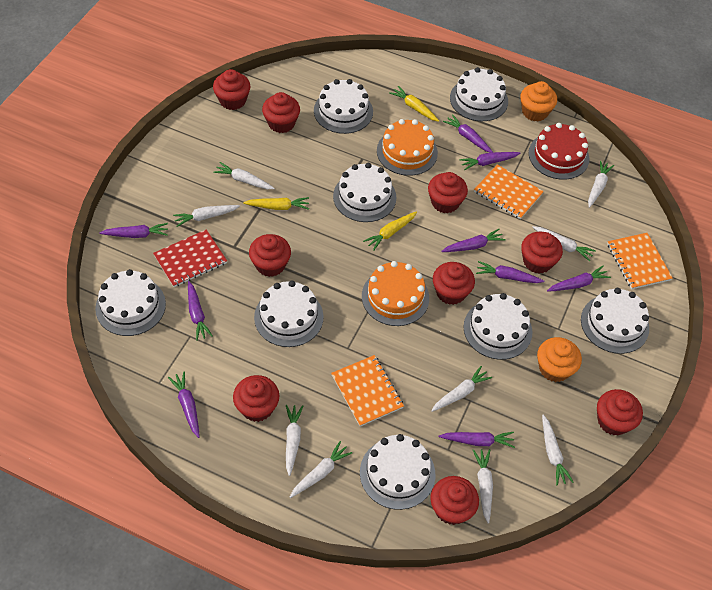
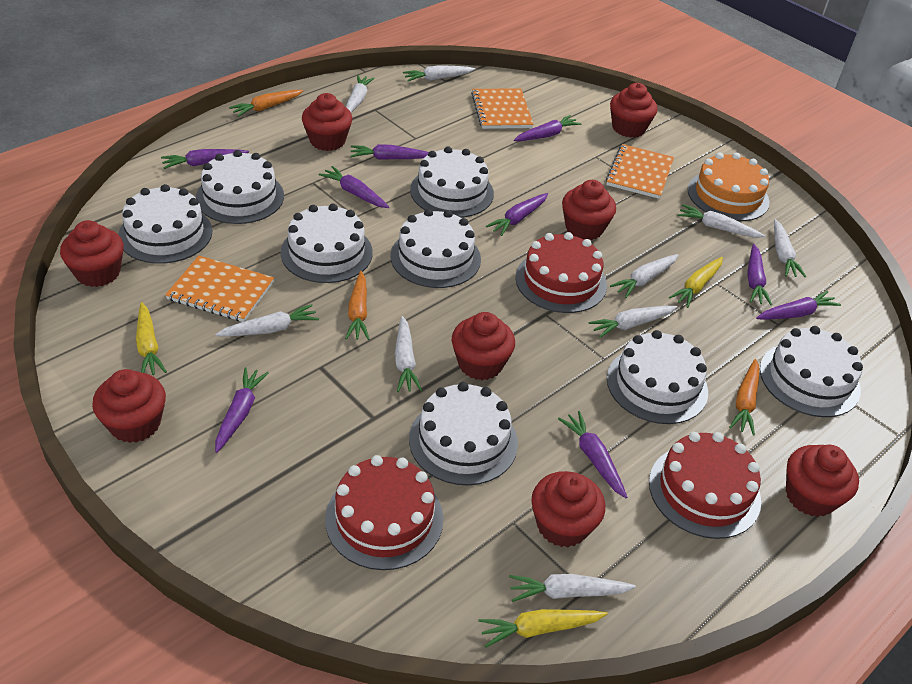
orange cake: 2 -> 1
orange carrot: 0 -> 3
orange cupcake: 2 -> 0
red cake: 1 -> 3
red cupcake: 9 -> 8
red notebook: 1 -> 0

